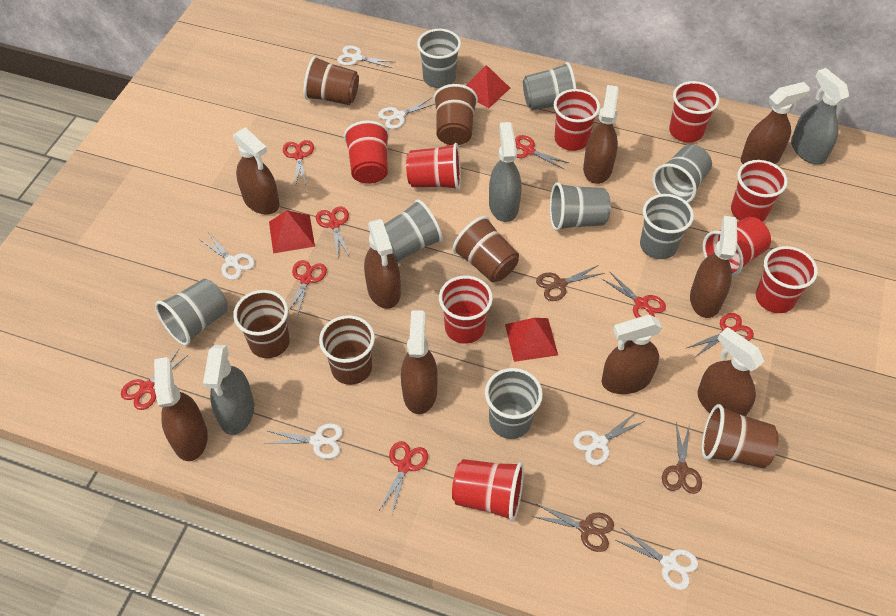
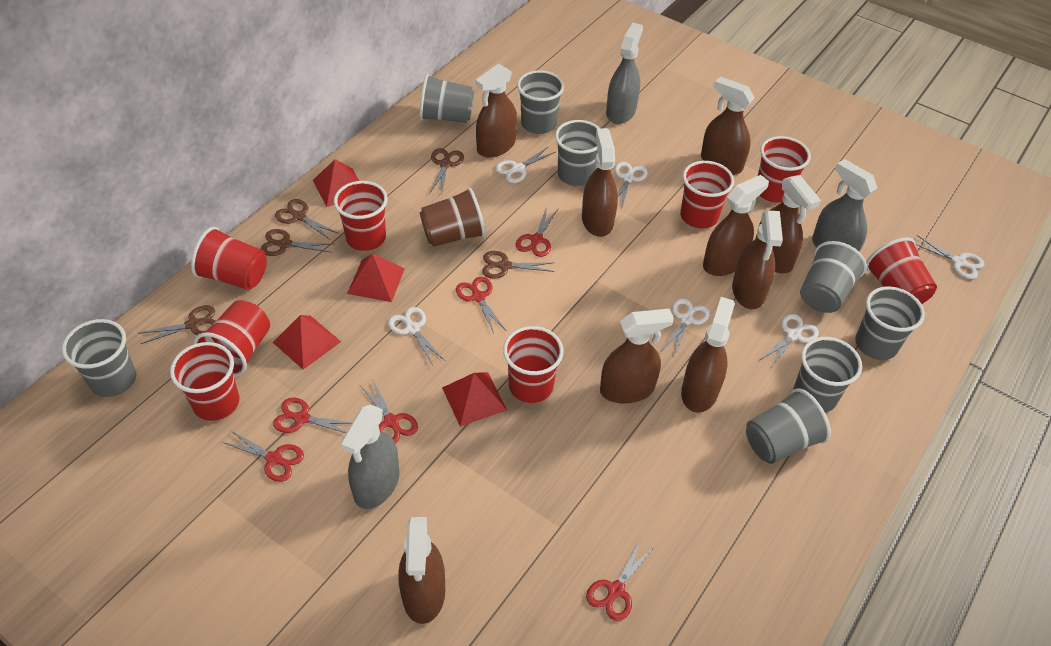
brown cup: 6 -> 1
brown scissors: 3 -> 5
red cup: 9 -> 8
red pyramid: 3 -> 4
red scissors: 8 -> 6

